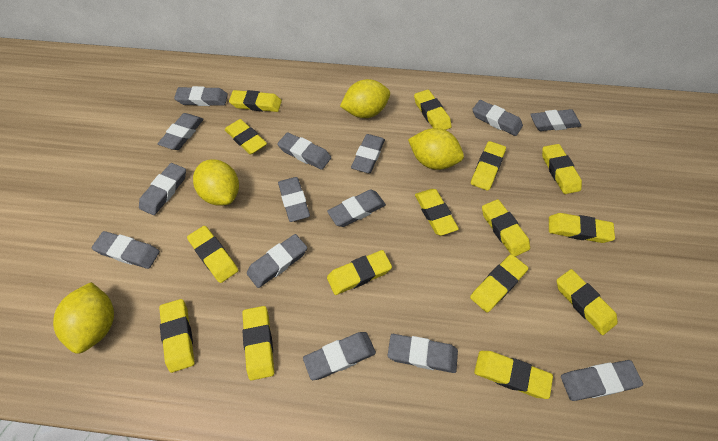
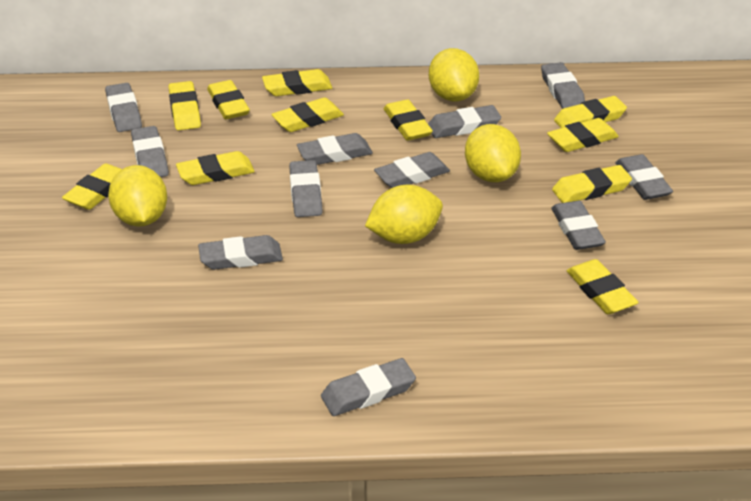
grey eraser: 14 -> 11
yellow eraser: 15 -> 11

